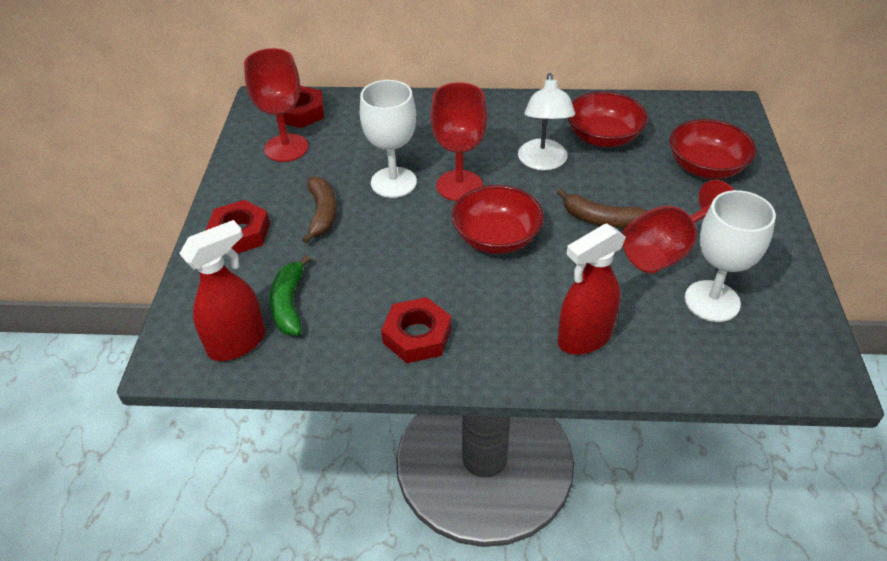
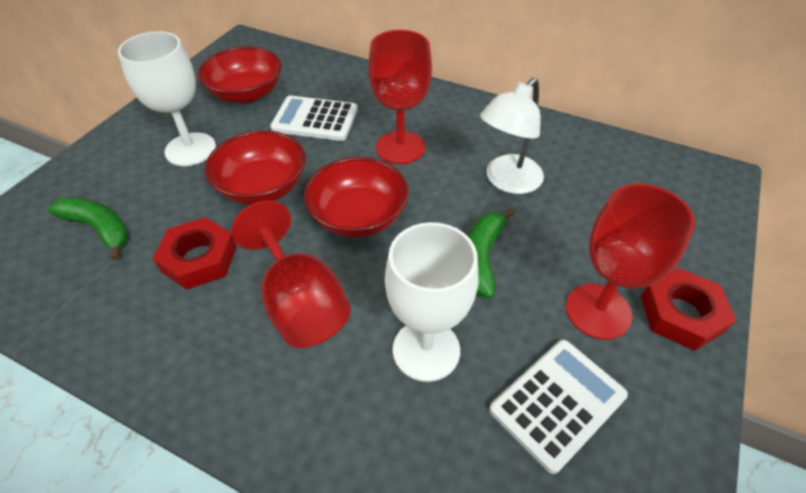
brown banana: 2 -> 0
green banana: 1 -> 2
red nut: 3 -> 2
red spray bottle: 2 -> 0
white calculator: 0 -> 2

